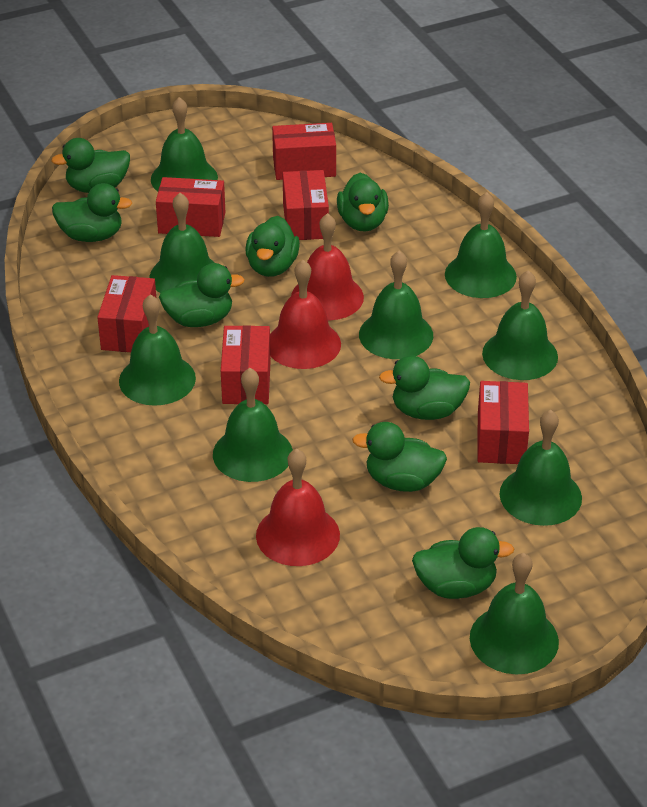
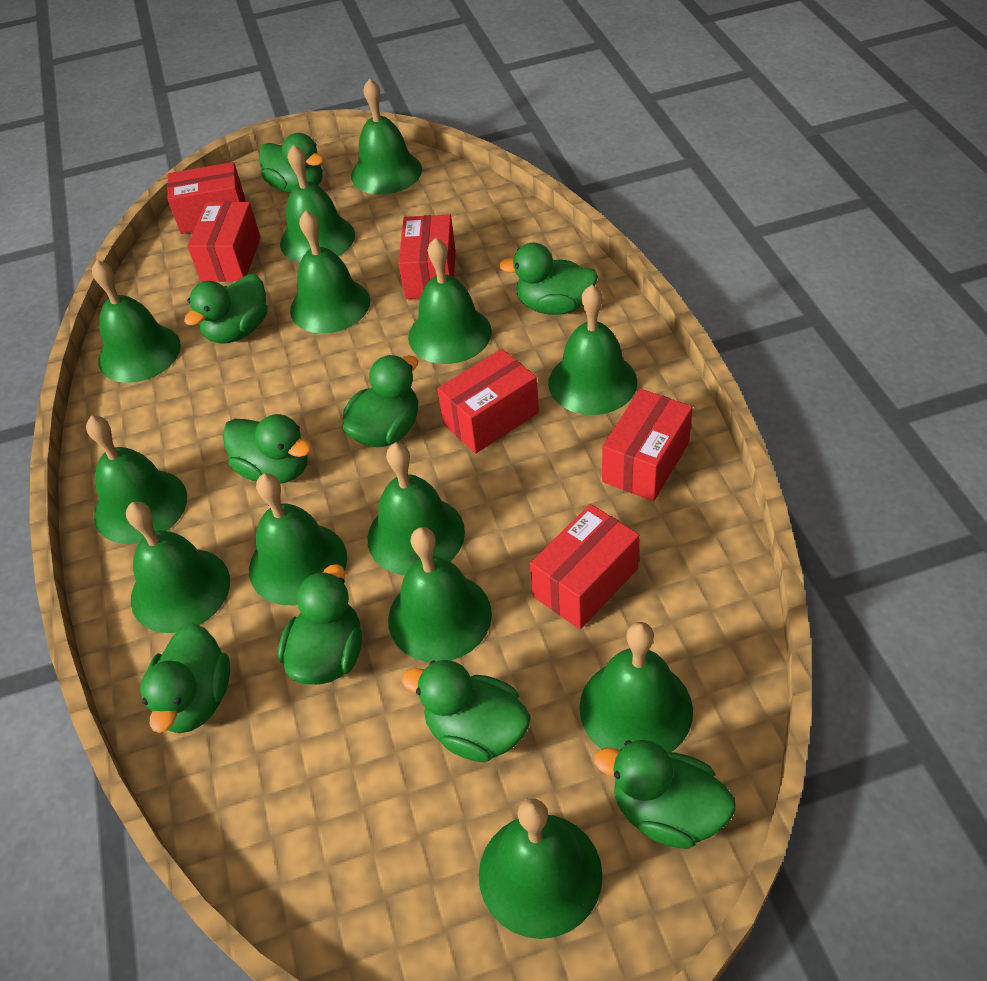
green bell: 9 -> 13
green duck: 8 -> 9
red bell: 3 -> 0

